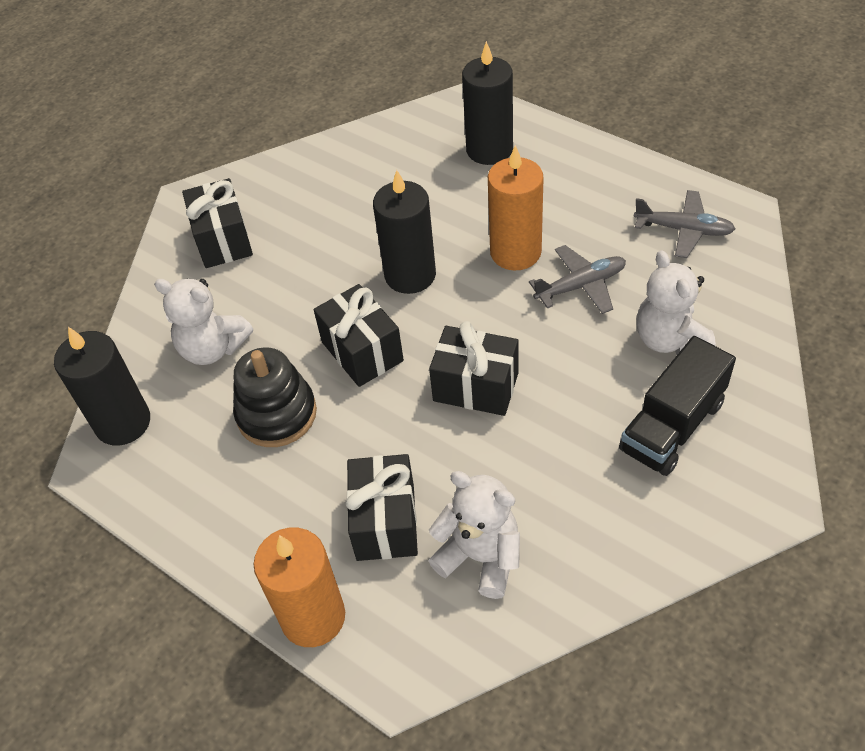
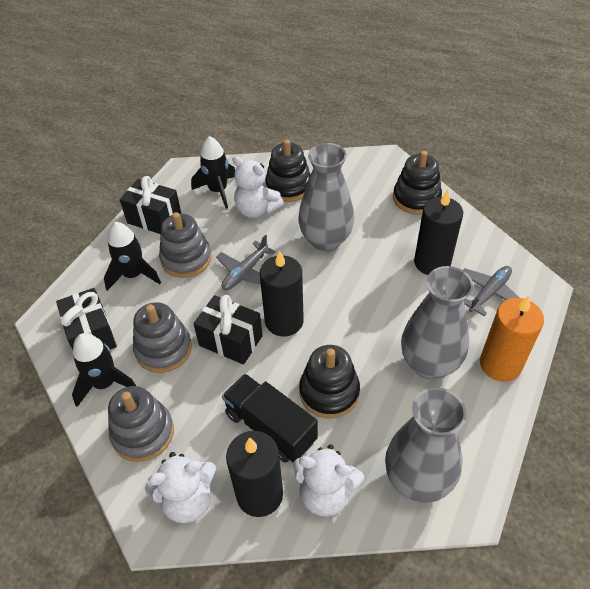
black gift: 4 -> 3
black rocket: 0 -> 3
black stacking toy: 1 -> 3
grey stacking toy: 0 -> 3
grey vase: 0 -> 3
orange candle: 2 -> 1

